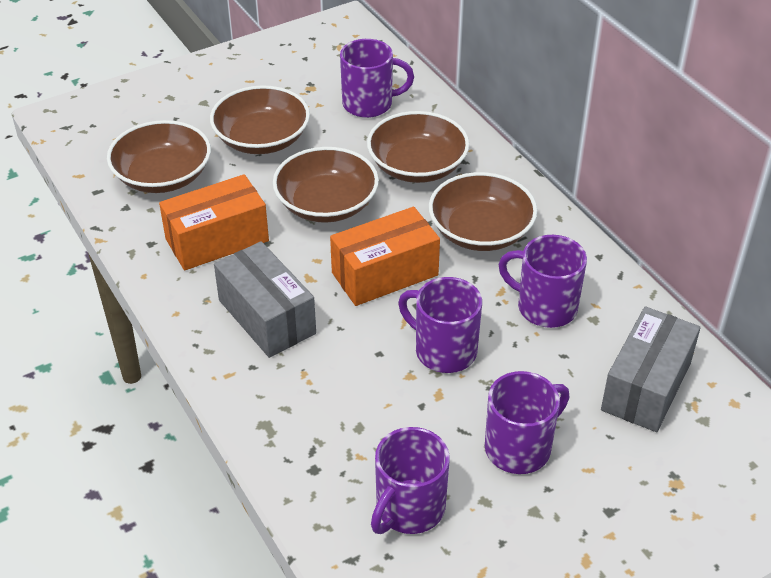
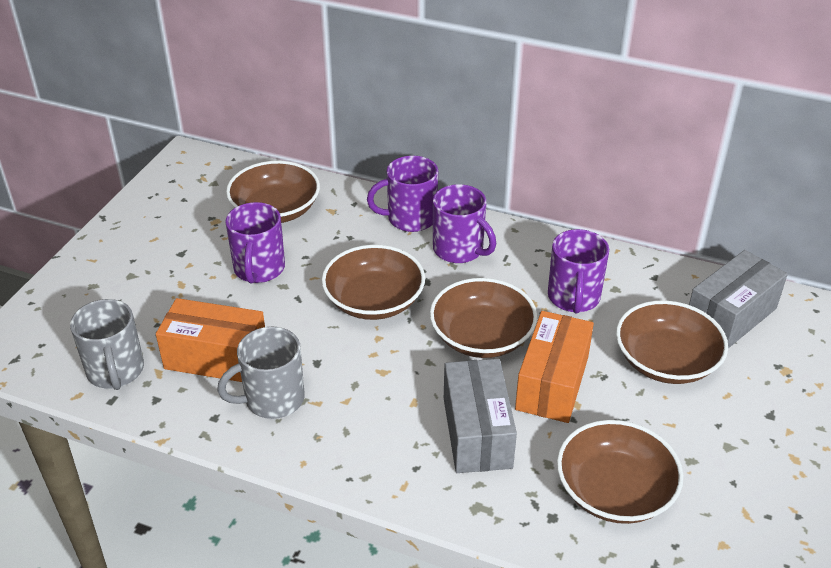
grey mug: 0 -> 2
purple mug: 5 -> 4

